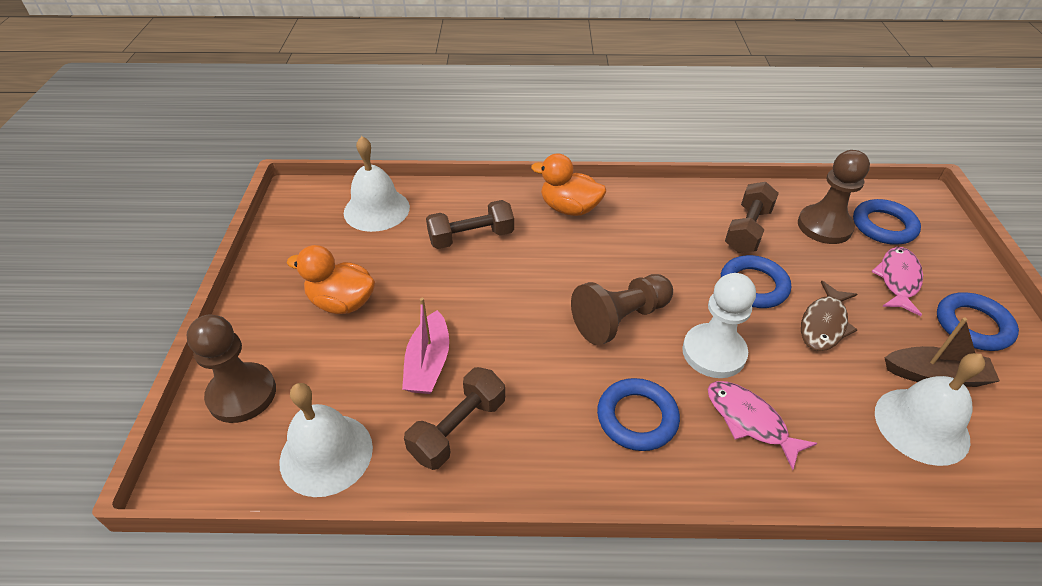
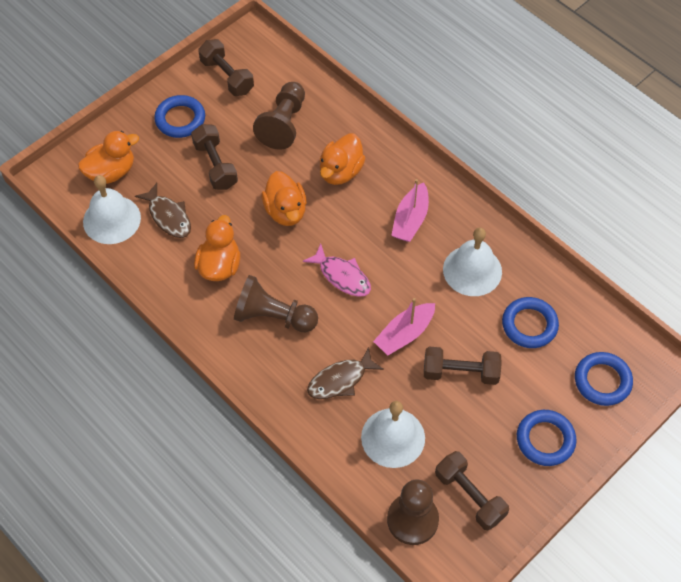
brown boat: 1 -> 0
brown dumbbell: 3 -> 4
brown fish: 1 -> 2
orange duck: 2 -> 4
pink boat: 1 -> 2
pink fish: 2 -> 1
white pawn: 1 -> 0

